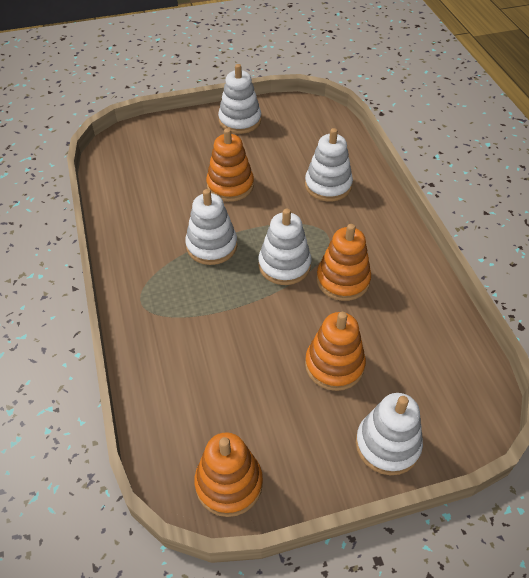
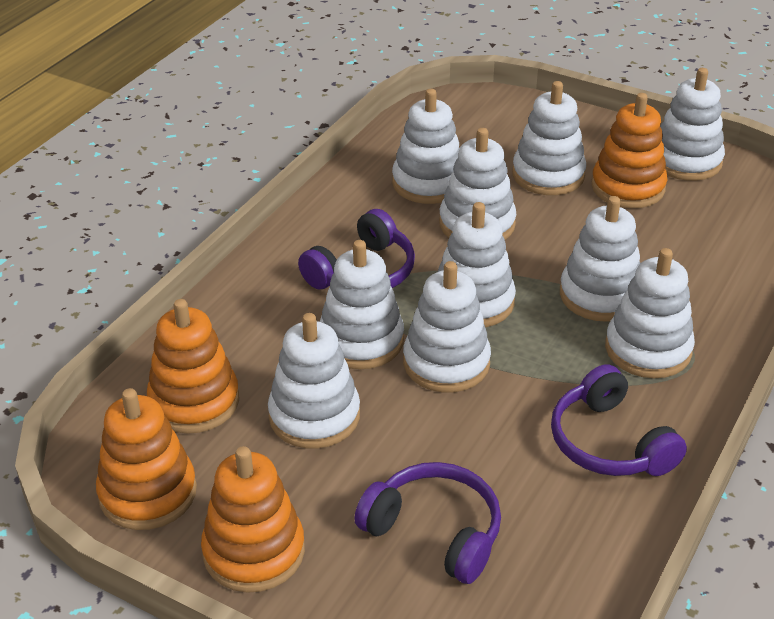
purple headphones: 0 -> 3
white stacking toy: 5 -> 10

